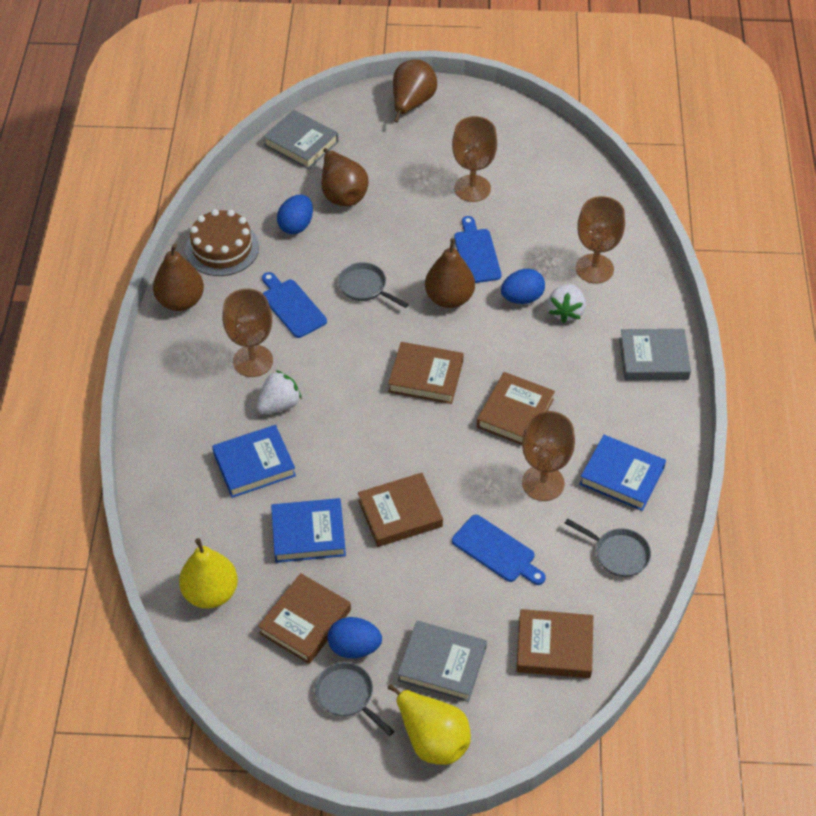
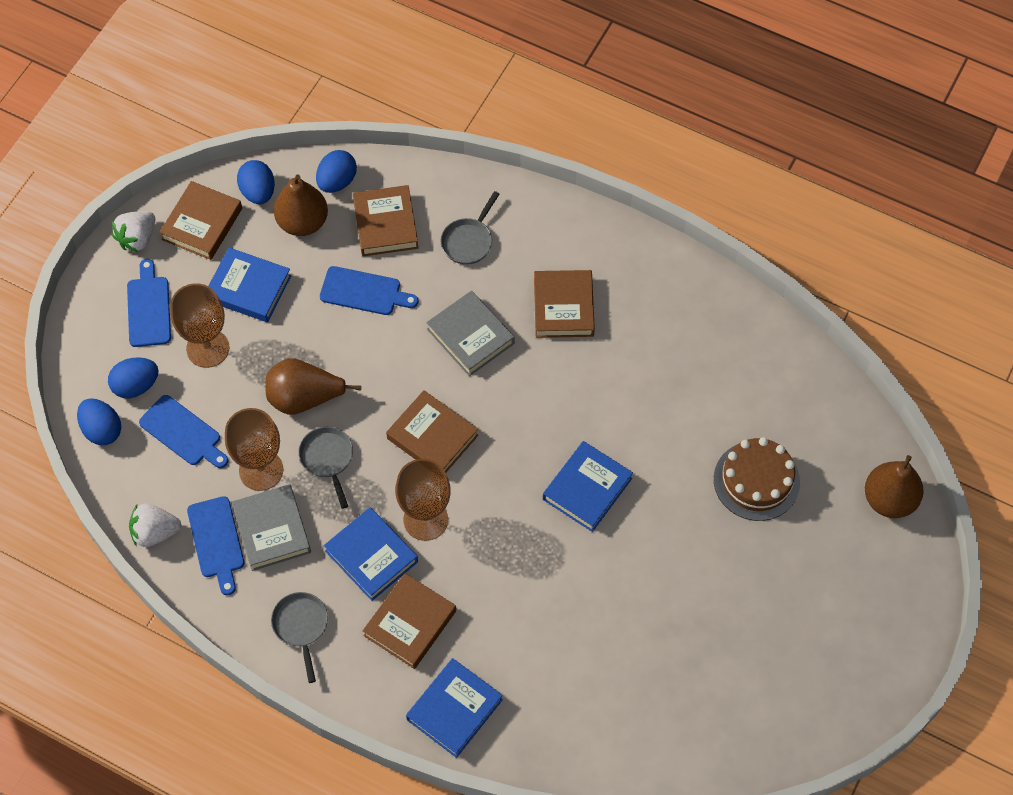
blue book: 3 -> 4
blue cutting board: 3 -> 4
blue egg: 3 -> 4
brown goblet: 4 -> 3
brown pear: 4 -> 3
grey book: 3 -> 2
yellow pear: 2 -> 0

